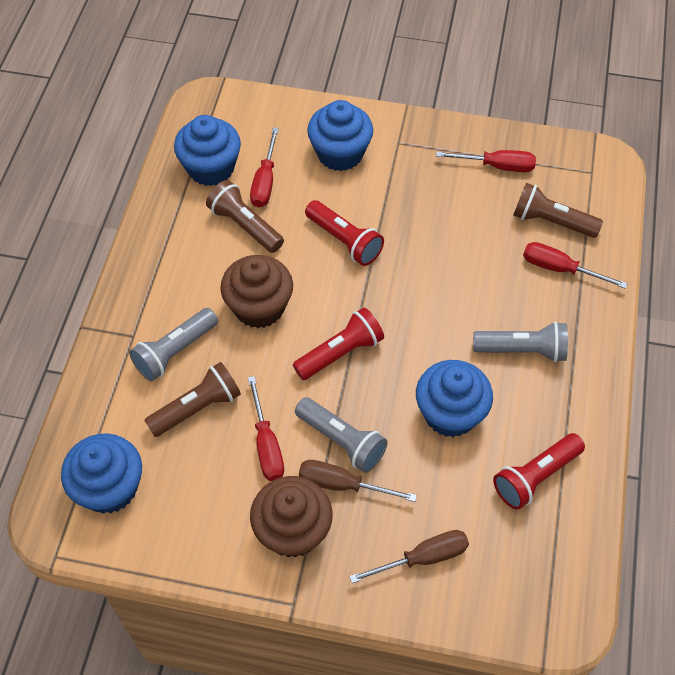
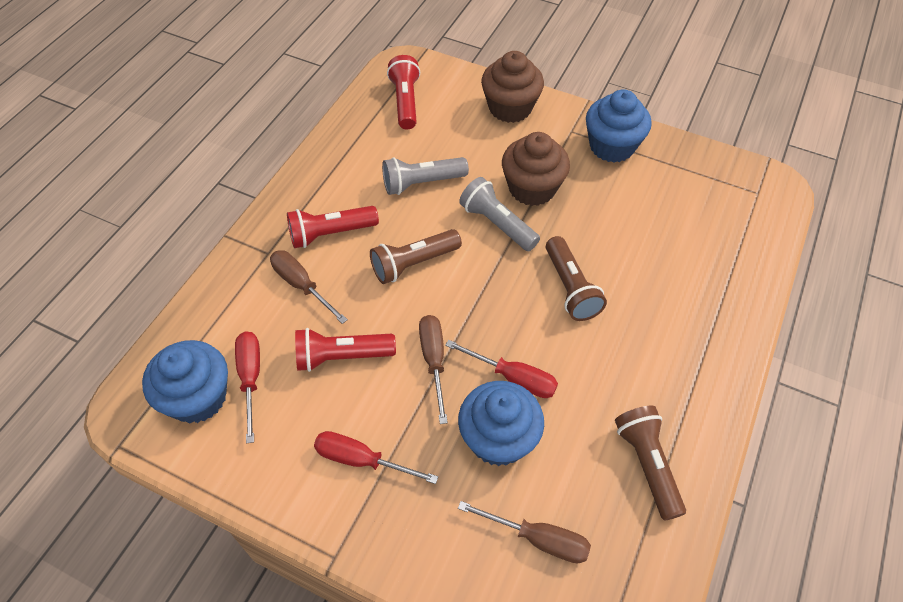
blue cupcake: 4 -> 3
brown screwdriver: 2 -> 3
grey flashlight: 3 -> 2
red screwdriver: 4 -> 3

